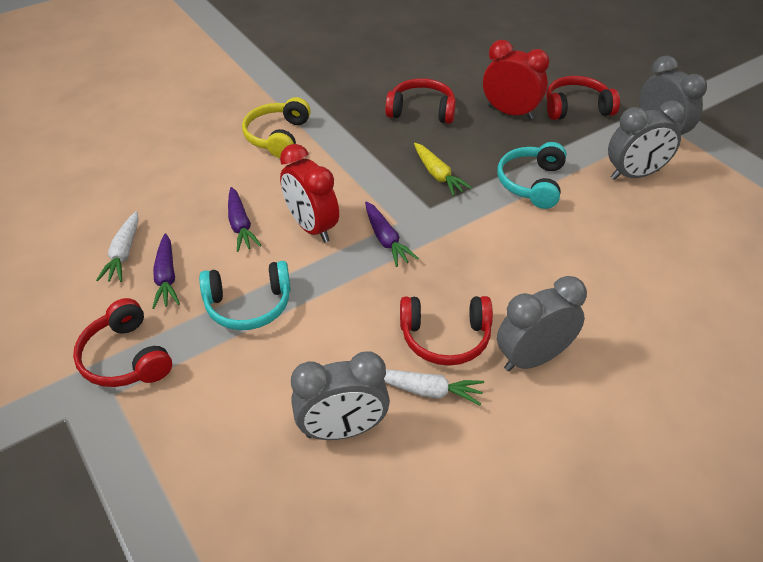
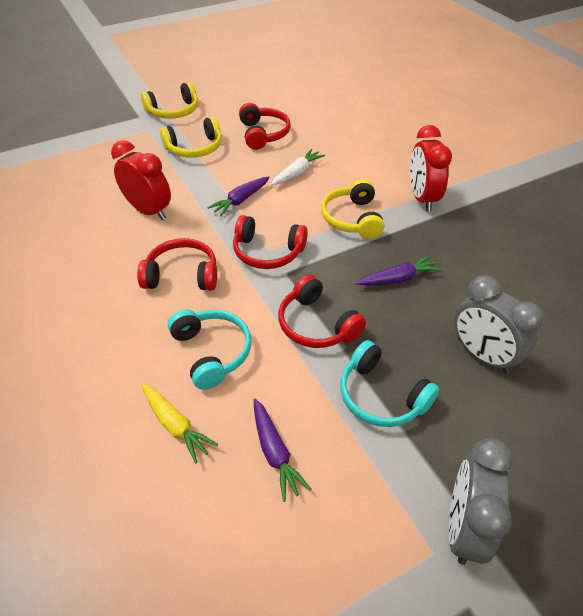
grey clock: 4 -> 2
white carrot: 2 -> 1
yellow headphones: 1 -> 3

